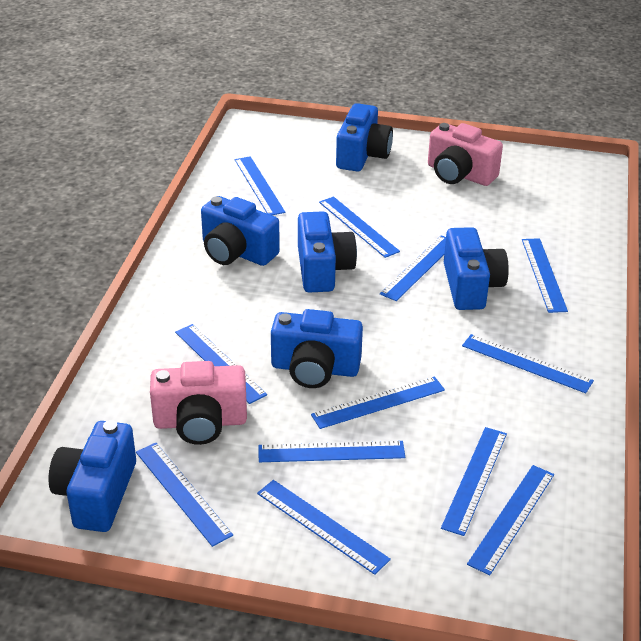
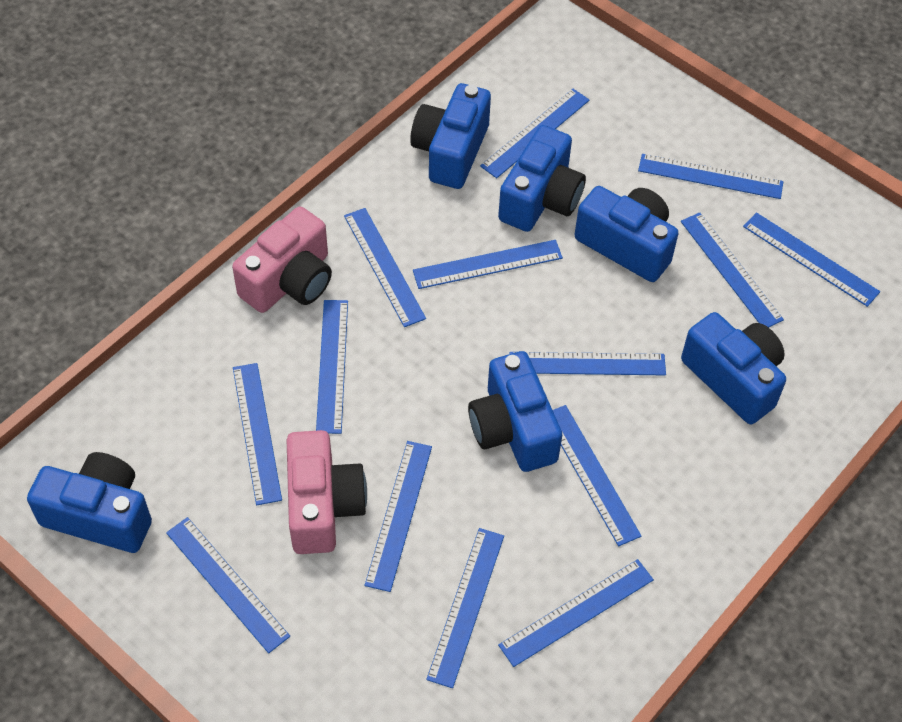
blue ruler: 12 -> 14

